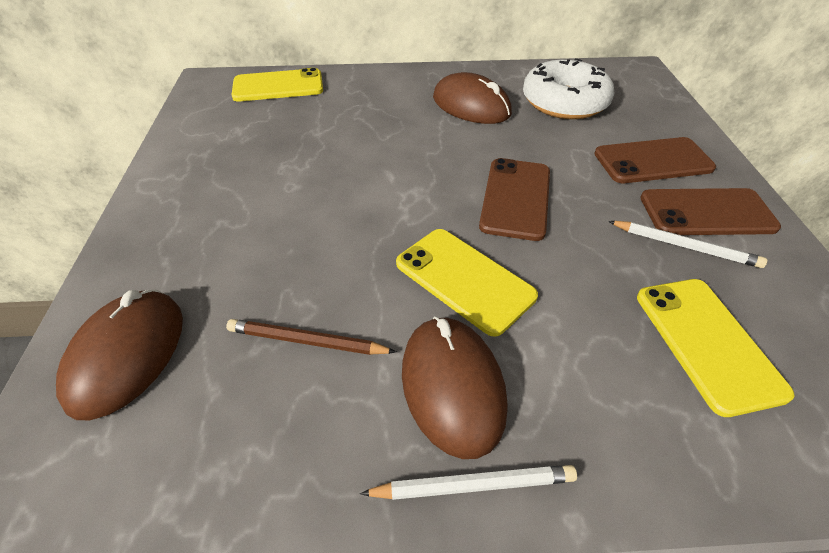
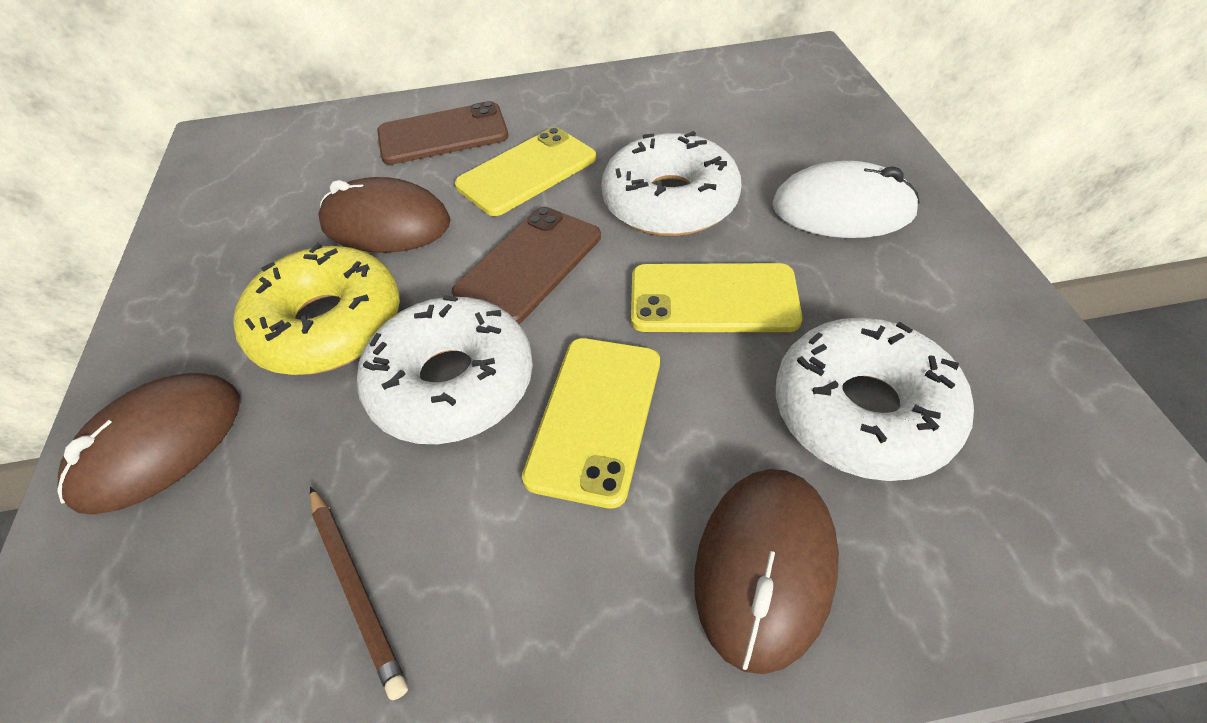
brown phone: 3 -> 2
white donut: 1 -> 3
white mouse: 0 -> 1
white pencil: 2 -> 0
yellow donut: 0 -> 1

